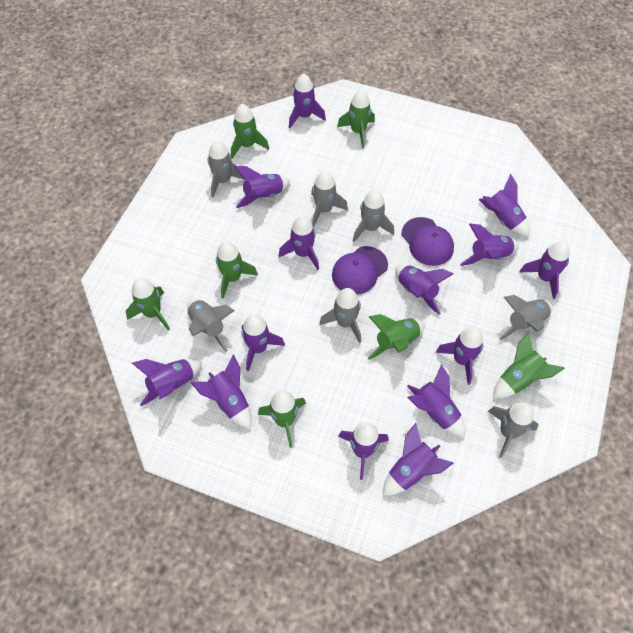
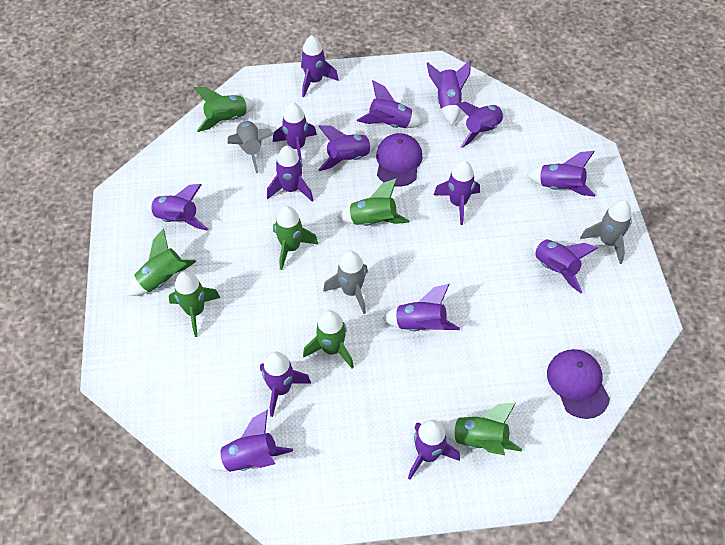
grey rocket: 7 -> 3
purple rocket: 14 -> 15

